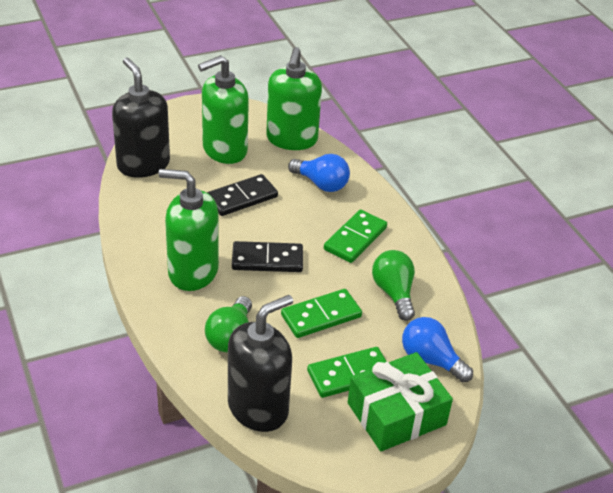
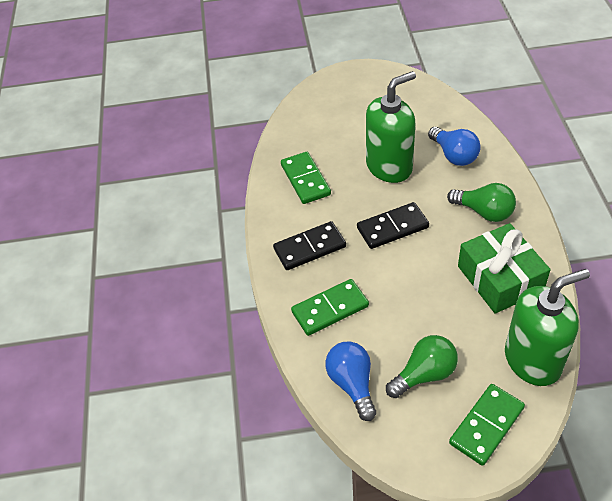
black soap dispenser: 2 -> 0
green soap dispenser: 3 -> 2

